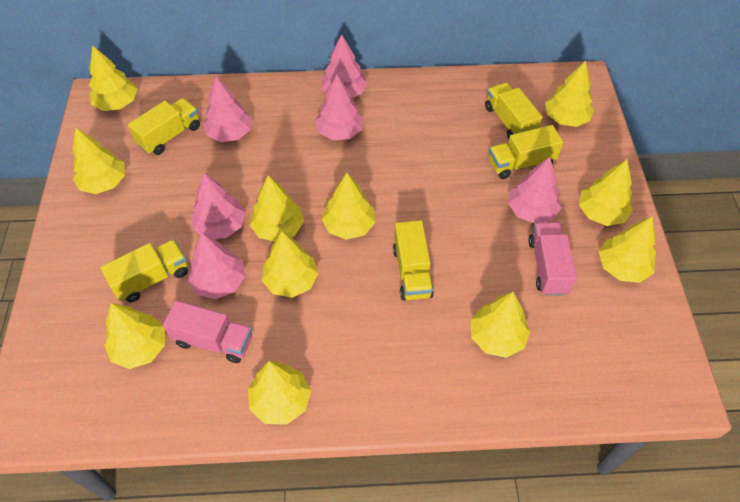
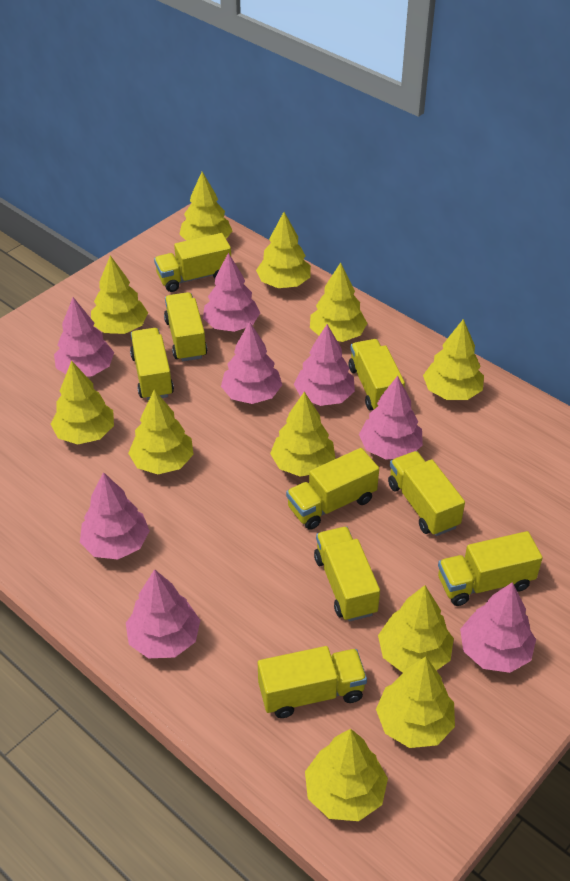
pink tree: 6 -> 8
pink truck: 2 -> 0
yellow truck: 5 -> 9

